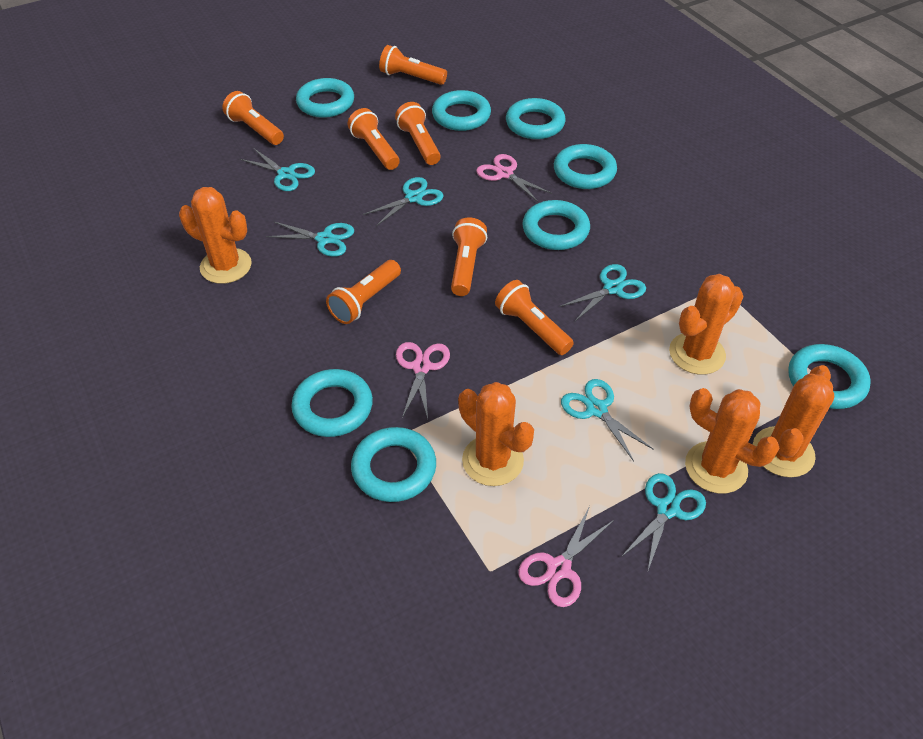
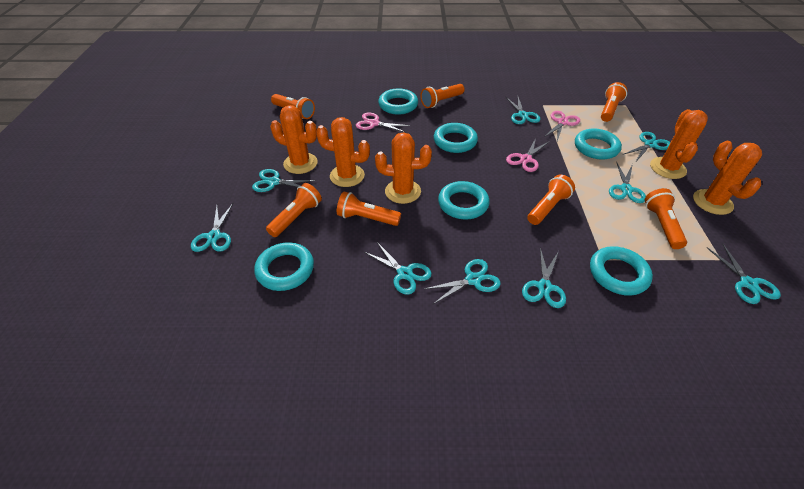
turquoise ring: 8 -> 6
turquoise scissors: 6 -> 9

